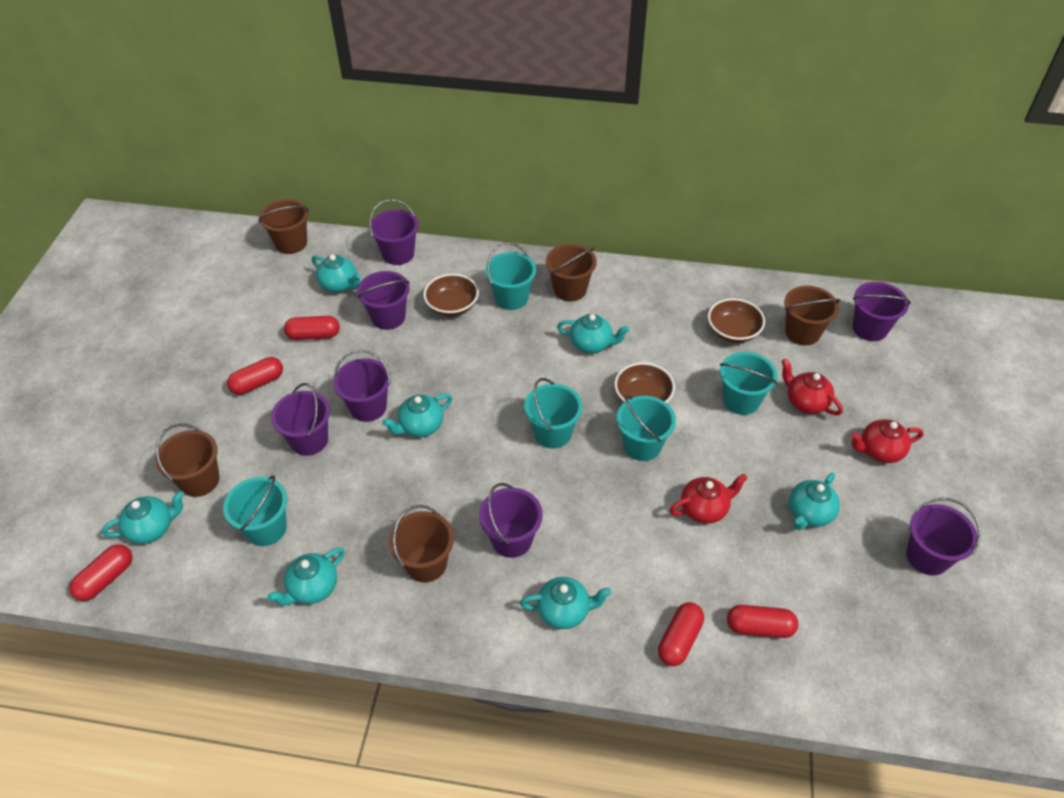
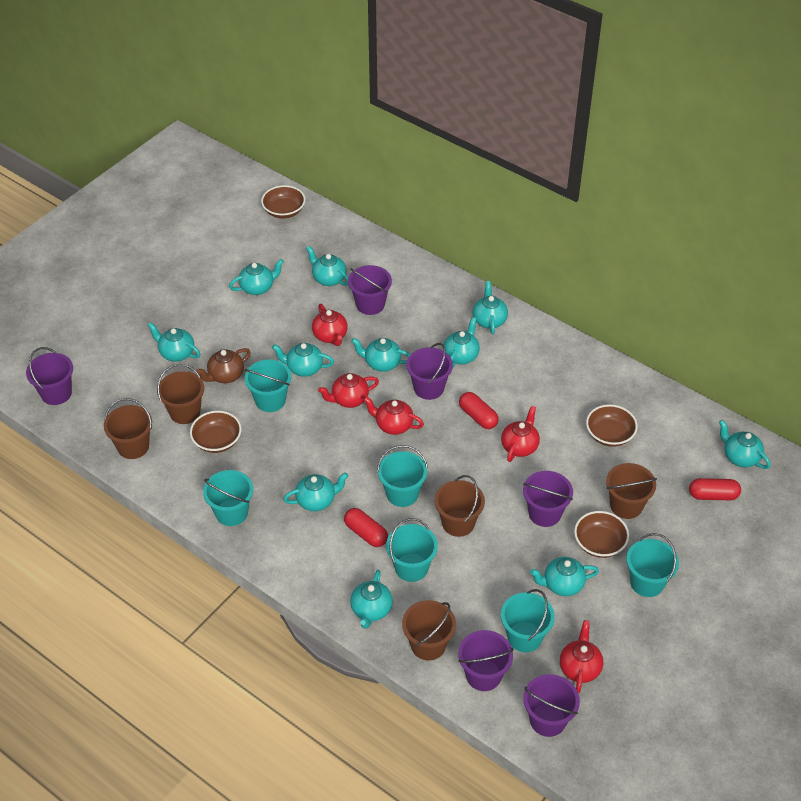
brown bowl: 3 -> 4
brown teapot: 0 -> 1
purple bucket: 7 -> 6
red capsule: 5 -> 3
red teapot: 3 -> 5
turquoise bucket: 5 -> 6
turquoise teapot: 7 -> 11

